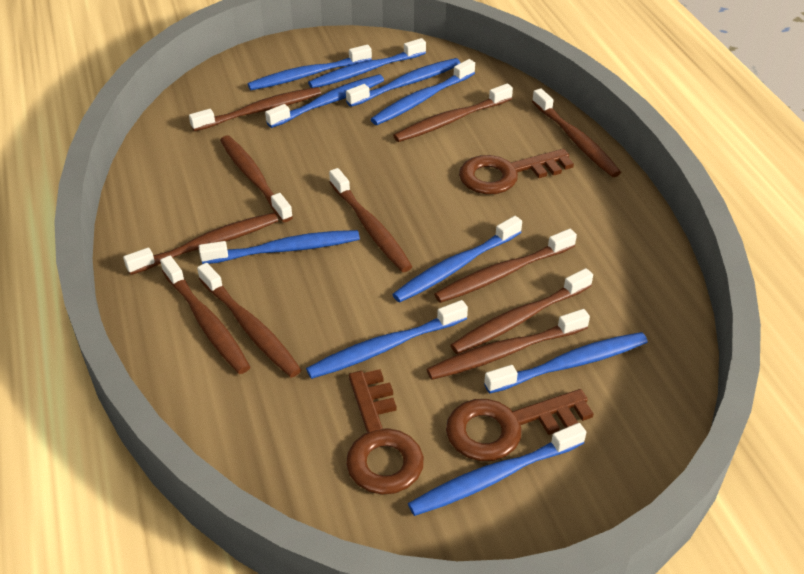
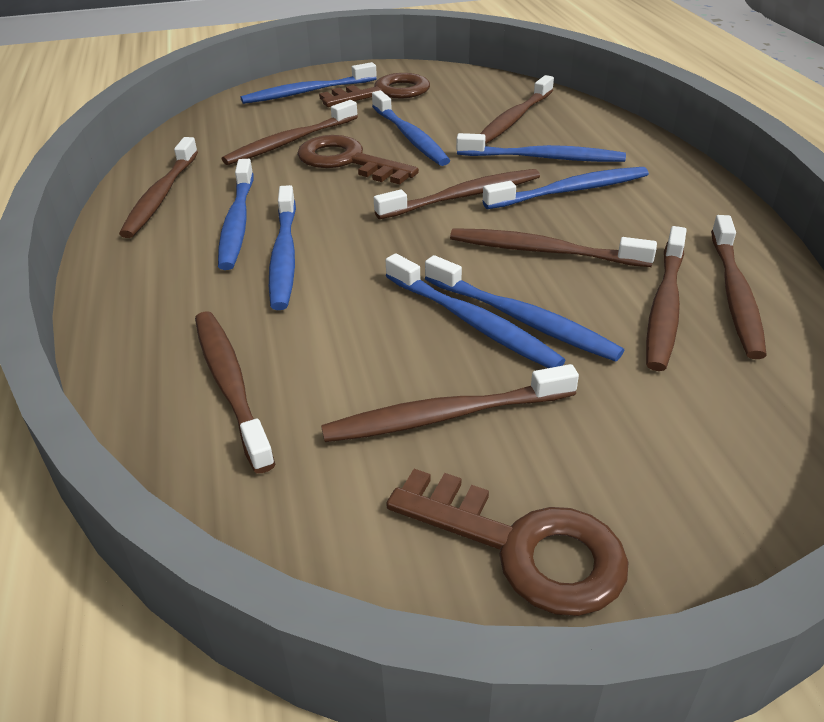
blue toothbrush: 10 -> 8
brown toothbrush: 11 -> 9

